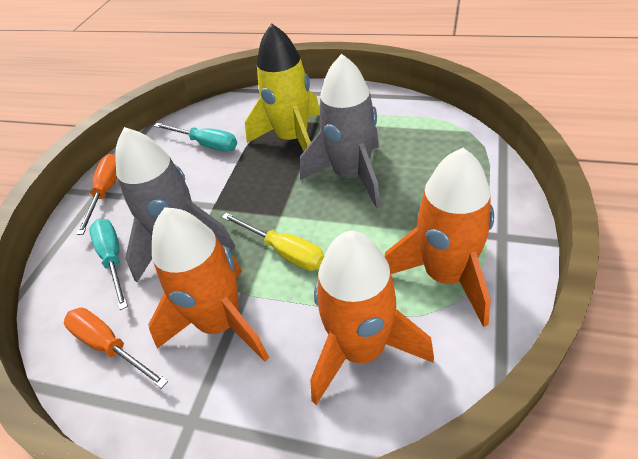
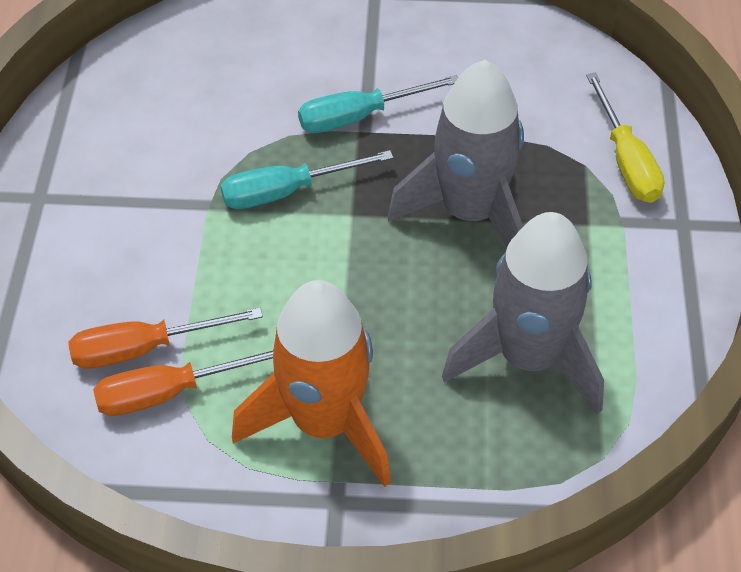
orange rocket: 3 -> 1
yellow rocket: 1 -> 0

